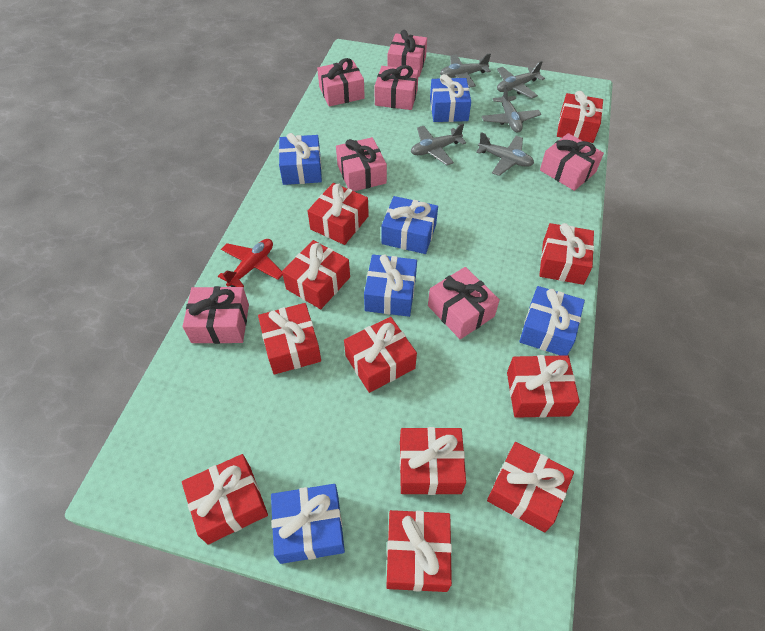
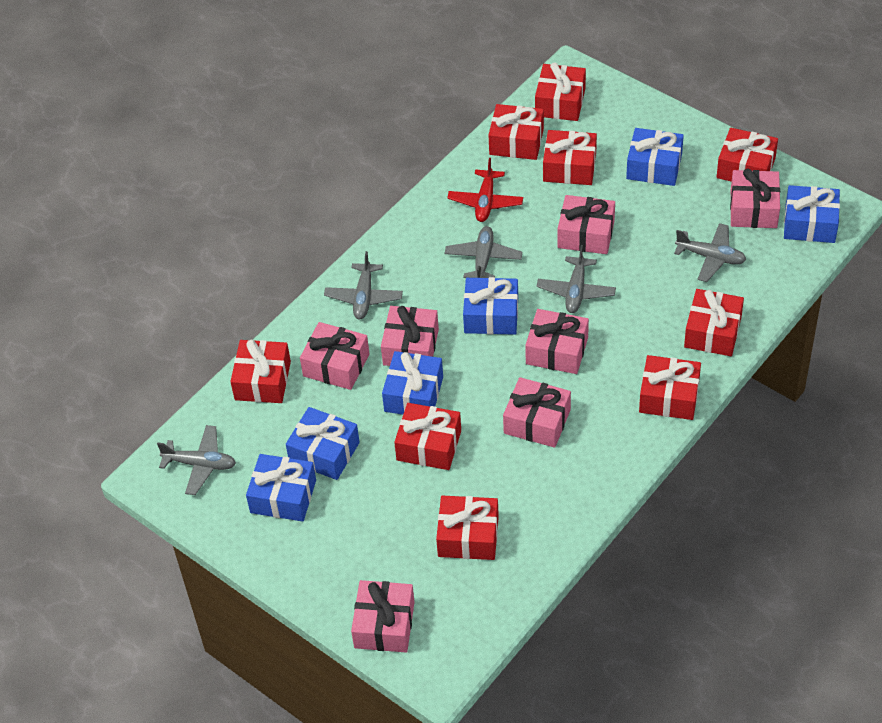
red gift: 11 -> 9

